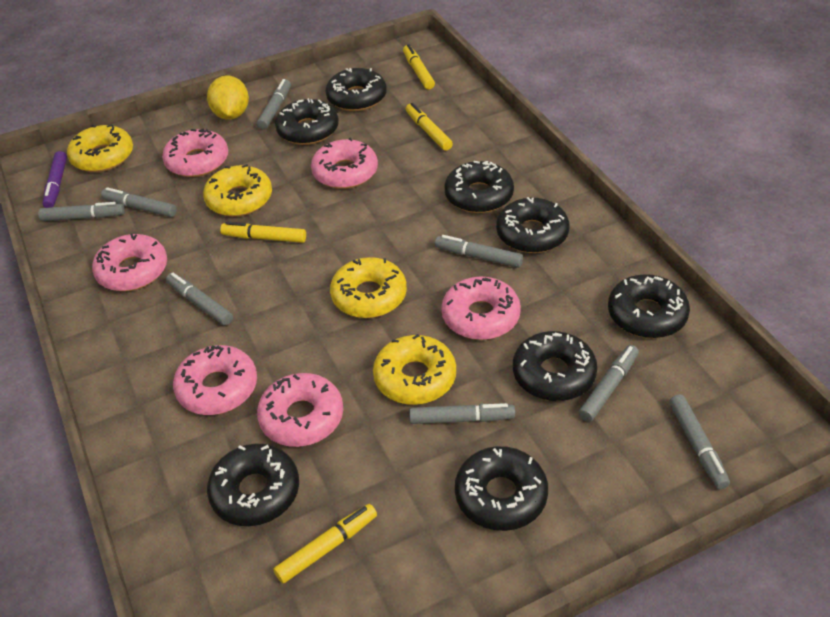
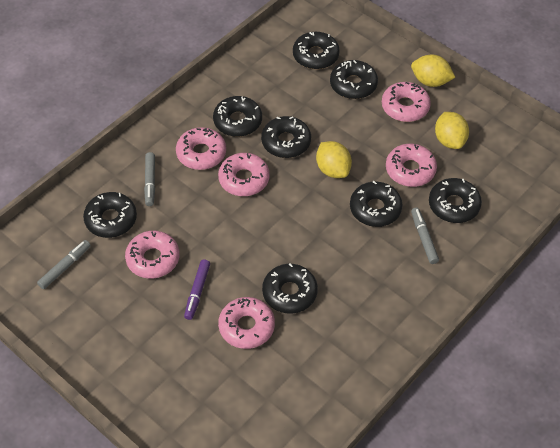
grey marker: 8 -> 3
yellow donut: 4 -> 0
yellow lemon: 1 -> 3
yellow marker: 4 -> 0

